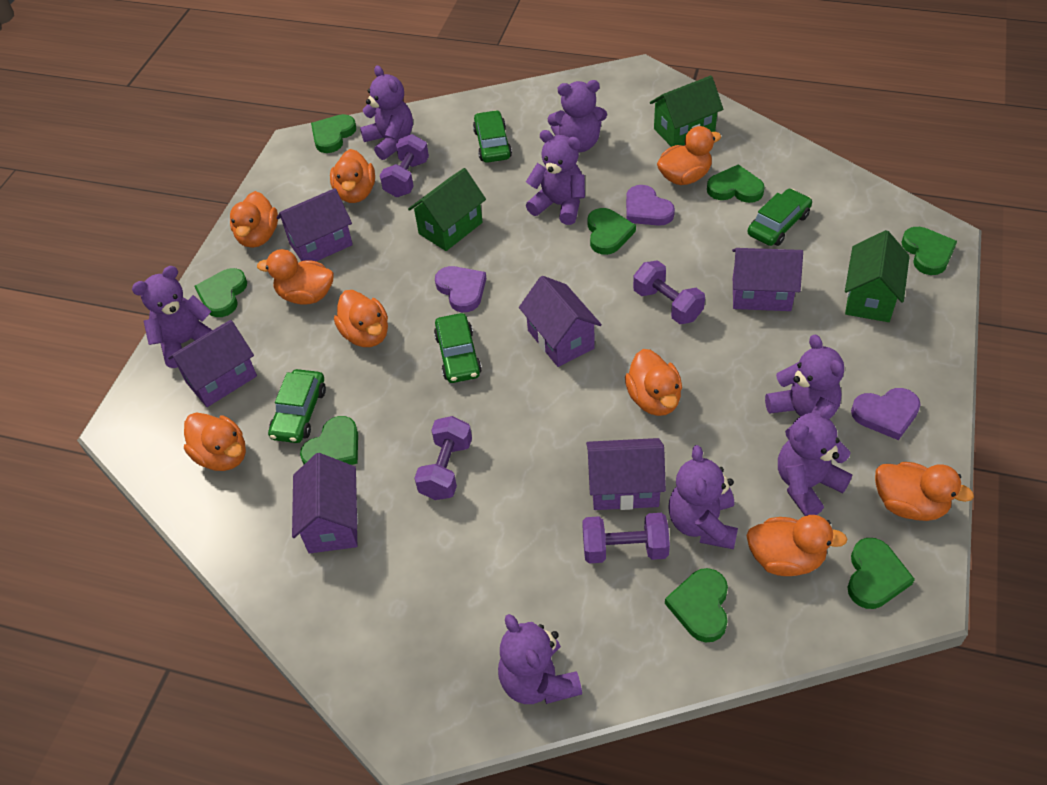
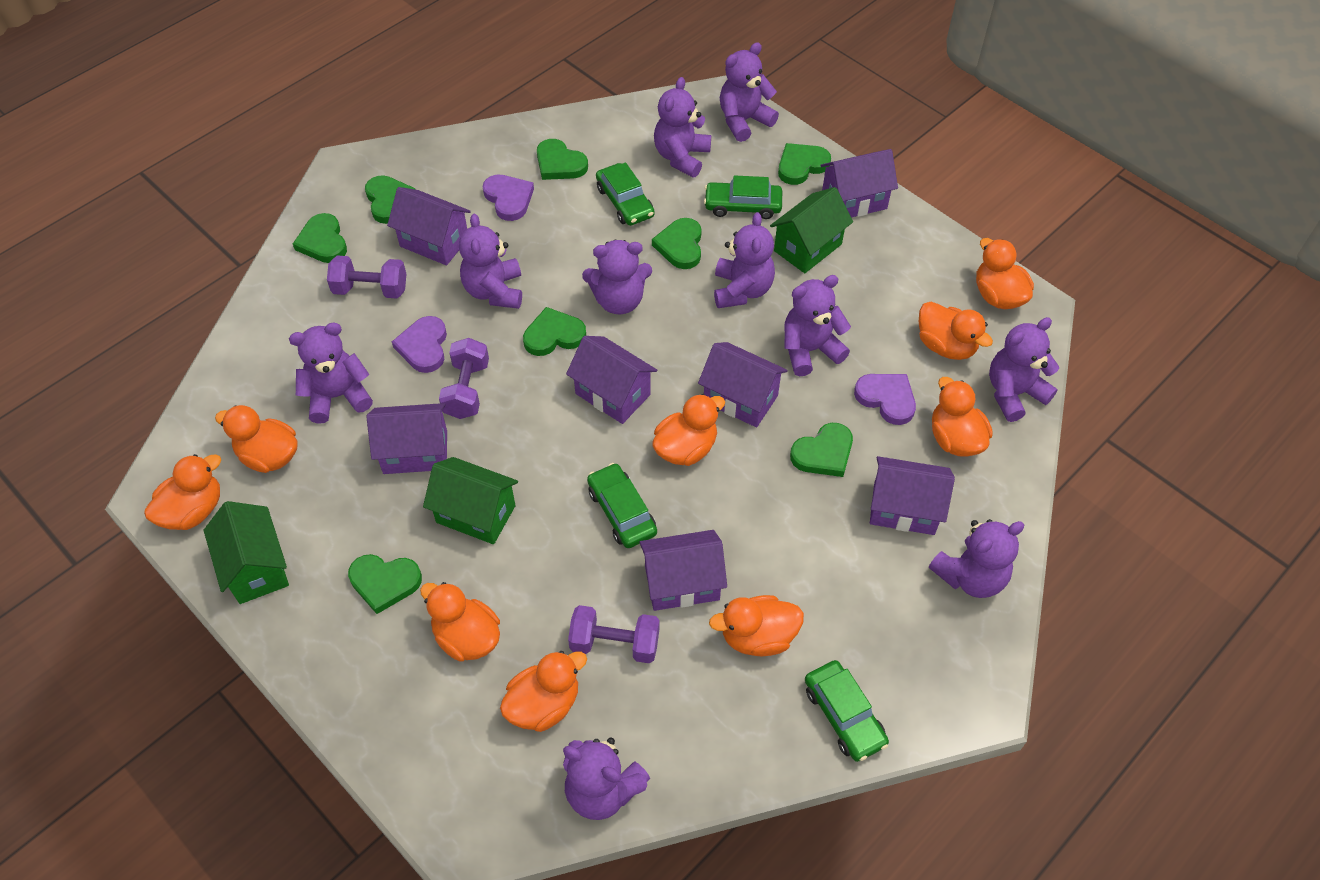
purple dumbbell: 4 -> 3
purple house: 6 -> 7
purple teddy bear: 8 -> 10

